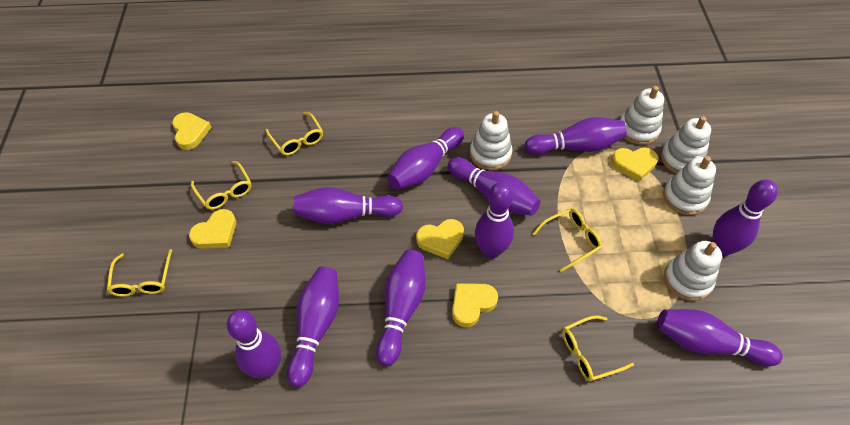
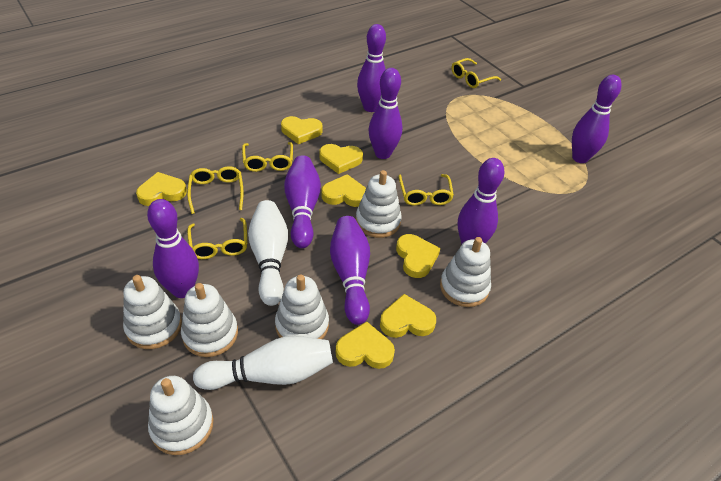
purple bowling pin: 10 -> 7
white bowling pin: 0 -> 2
white stacking toy: 5 -> 6
yellow heart: 5 -> 7

